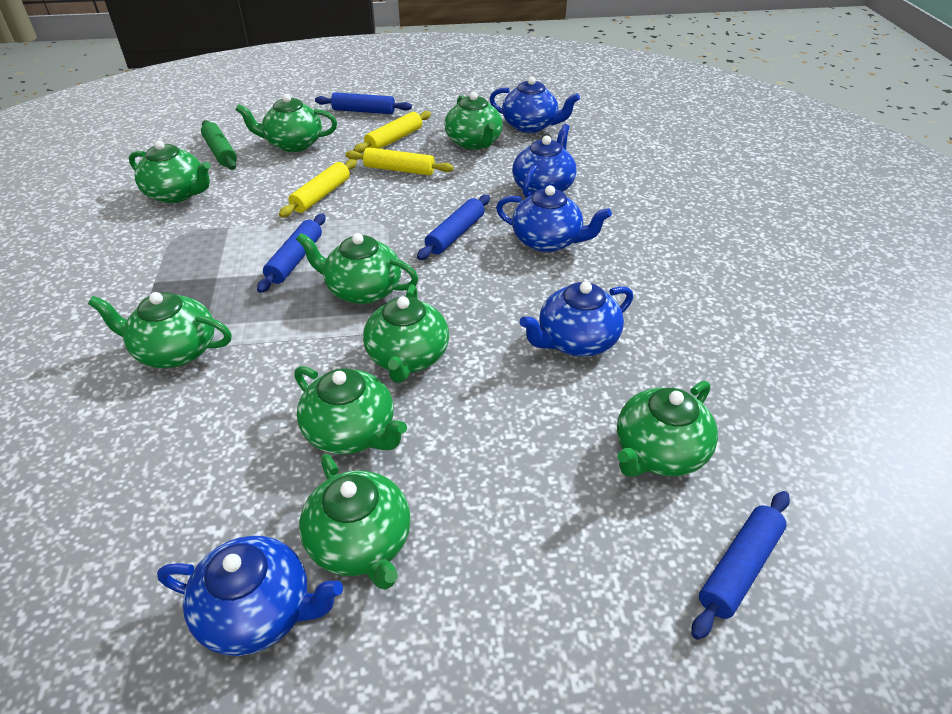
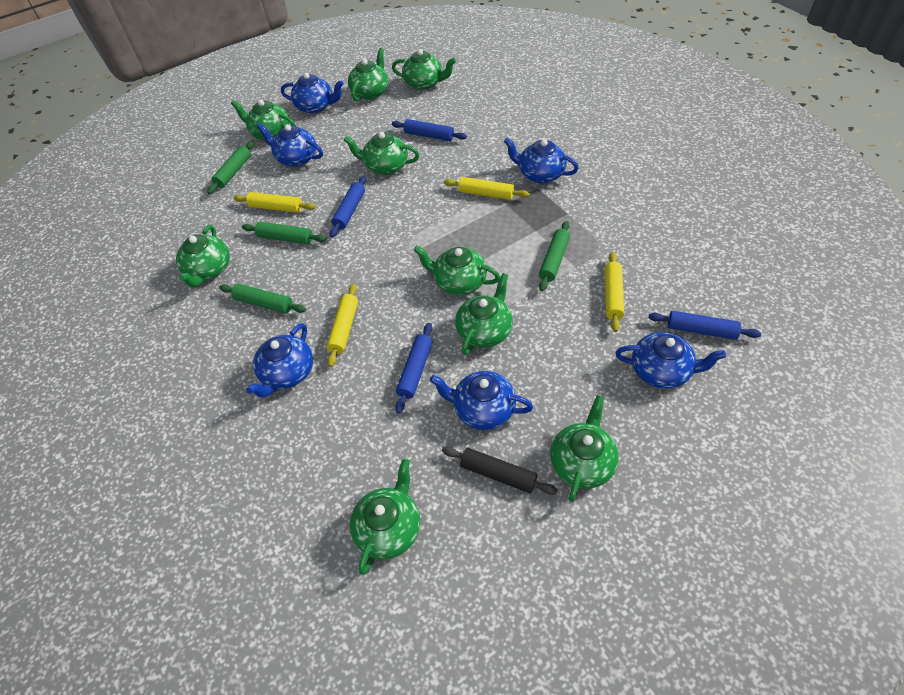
black rolling pin: 0 -> 1
blue teapot: 5 -> 6
green rolling pin: 1 -> 4
yellow rolling pin: 3 -> 4

